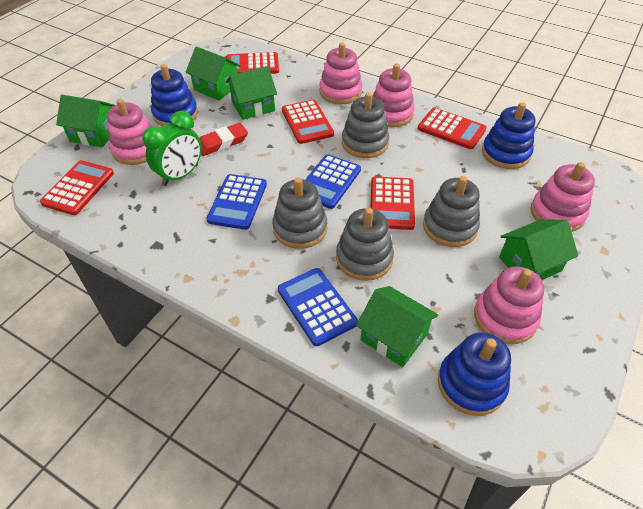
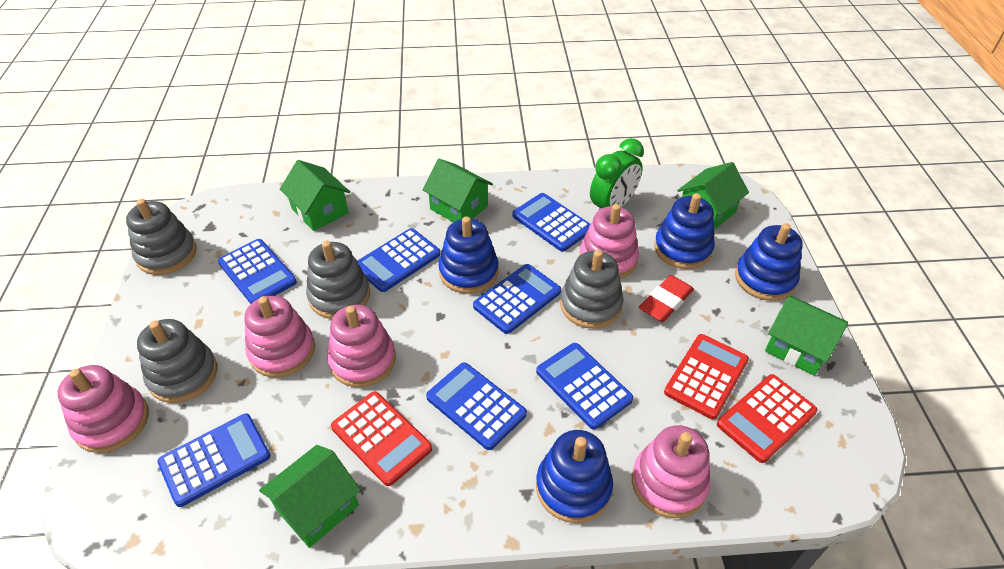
blue calculator: 3 -> 7
blue stacking toy: 3 -> 4
red calculator: 5 -> 3

